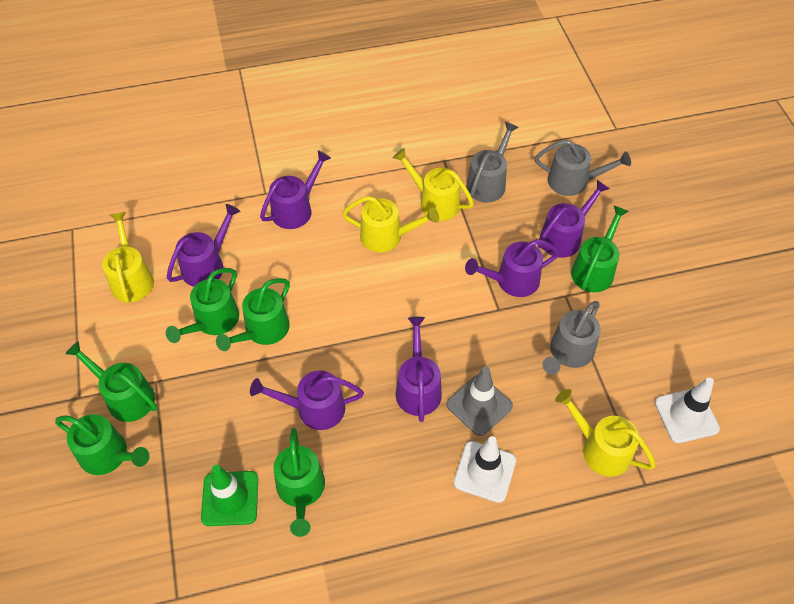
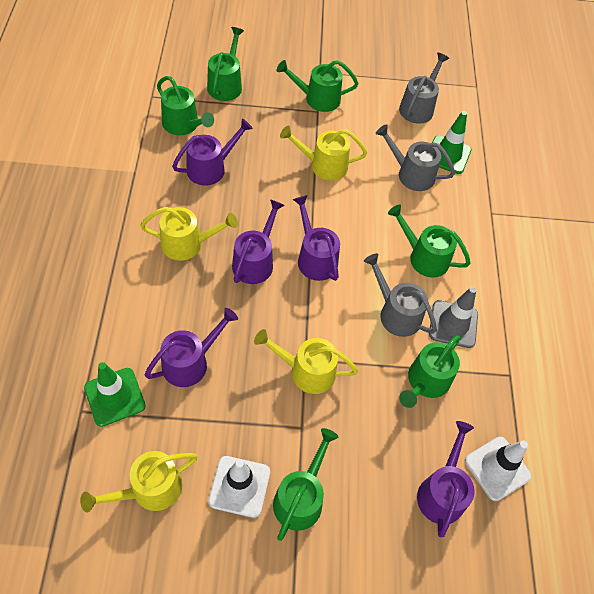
green traffic cone: 1 -> 2
purple watering can: 6 -> 5

